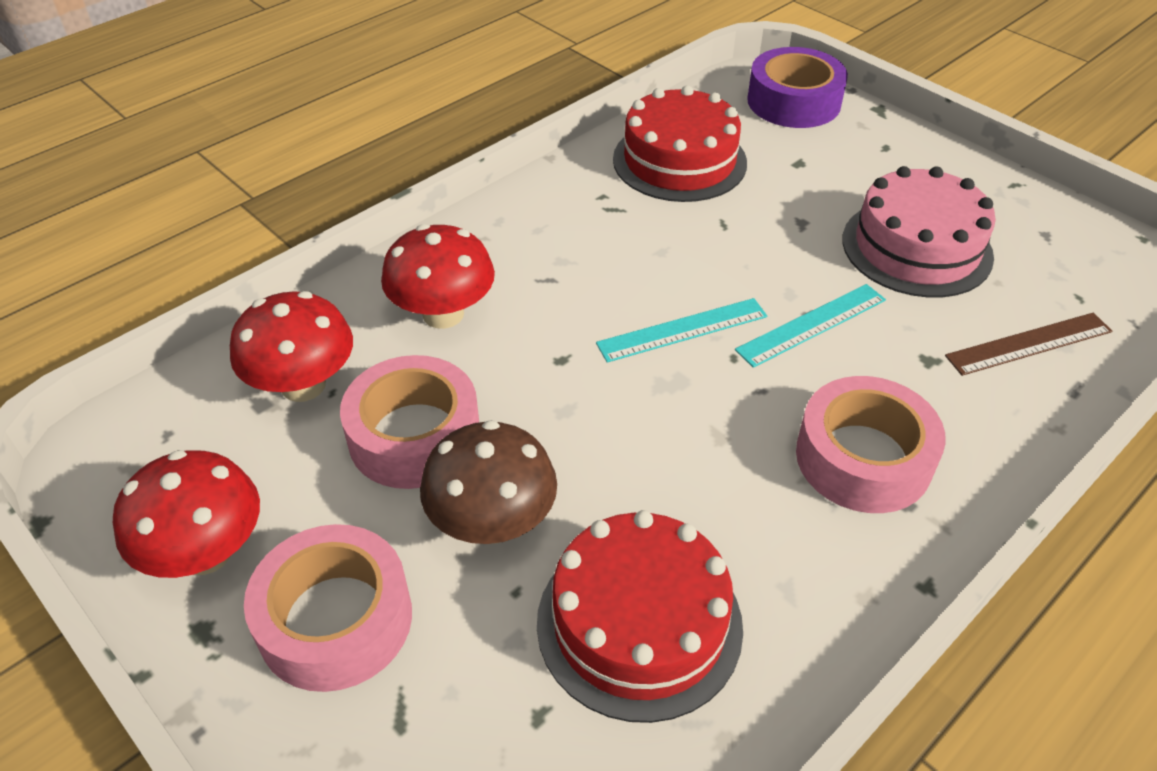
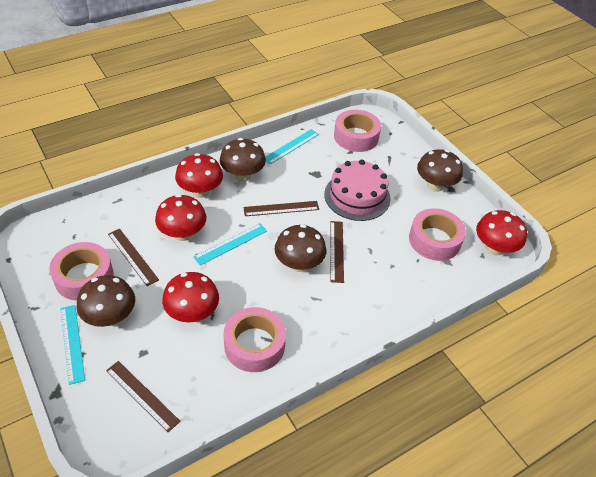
brown mushroom: 1 -> 4
brown ruler: 1 -> 4
pink tape: 3 -> 4
purple tape: 1 -> 0
red cake: 2 -> 0
red mushroom: 3 -> 4
turquoise ruler: 2 -> 3

